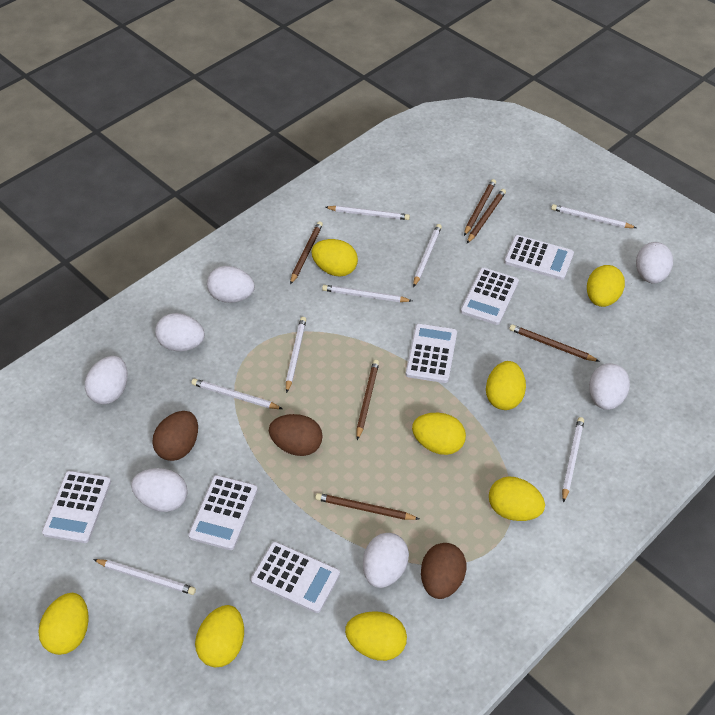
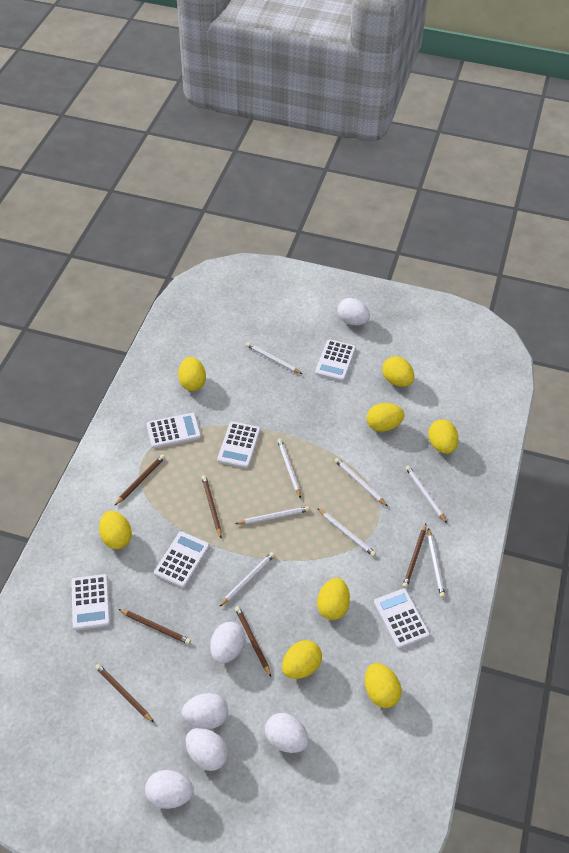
brown egg: 3 -> 0
white egg: 7 -> 6

